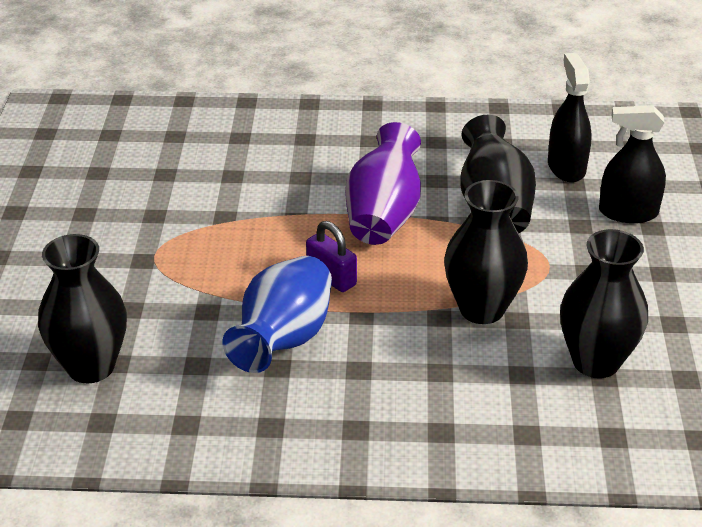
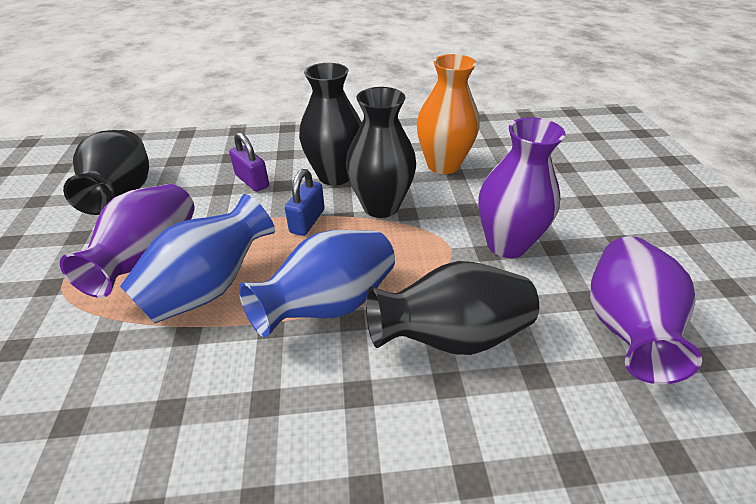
black spray bottle: 2 -> 0
blue padlock: 0 -> 1
blue vase: 1 -> 2
orange vase: 0 -> 1
purple vase: 1 -> 3

